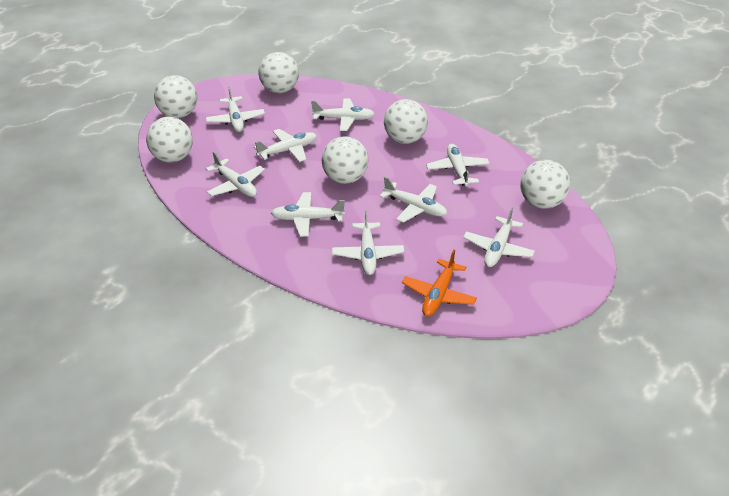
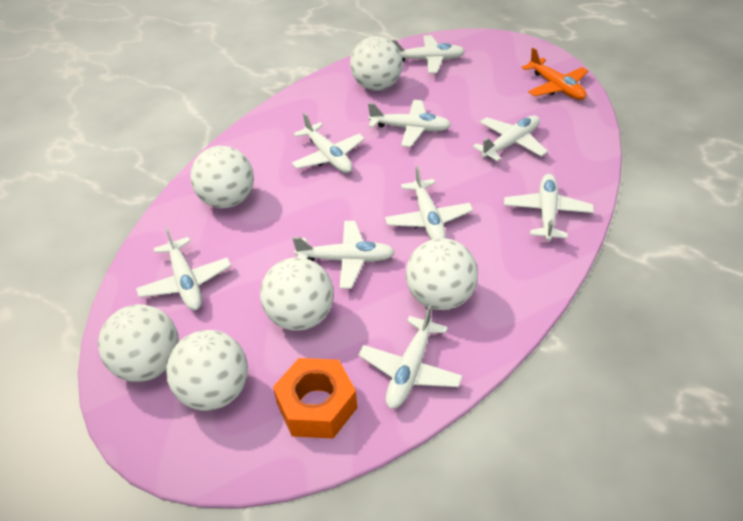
orange nut: 0 -> 1

